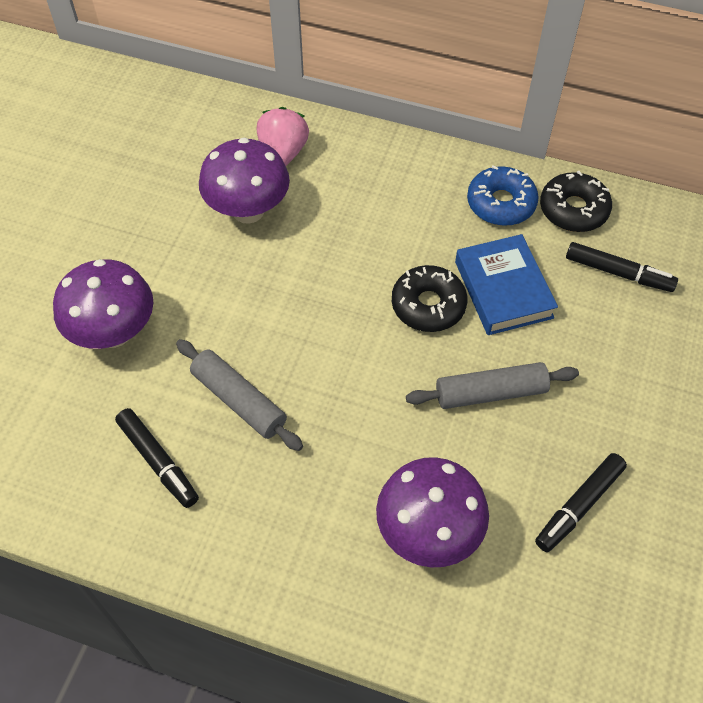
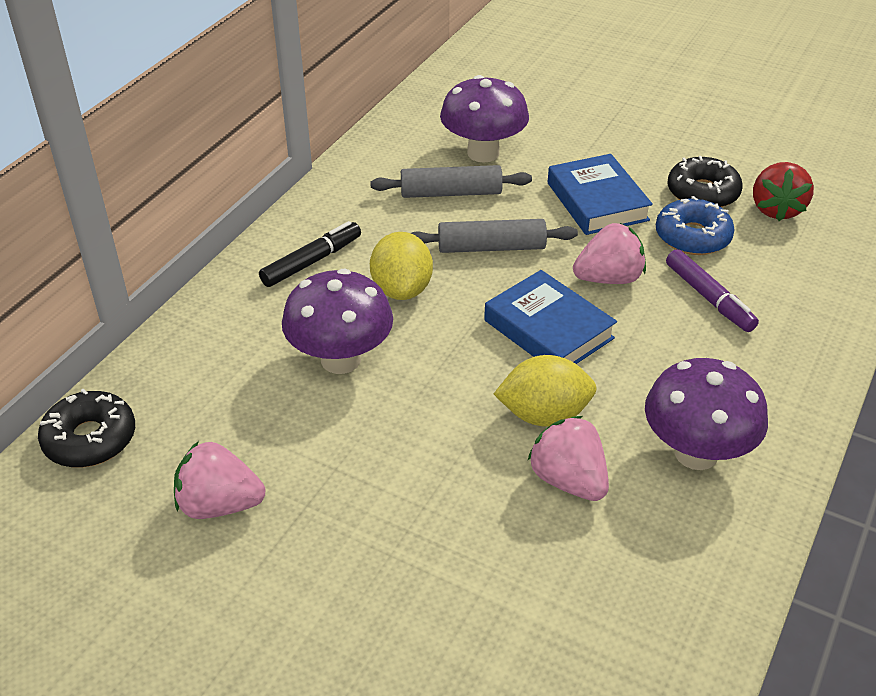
black marker: 3 -> 1
blue book: 1 -> 2
pink strawberry: 1 -> 3
purple marker: 0 -> 1
red strawberry: 0 -> 1
yellow lemon: 0 -> 2

